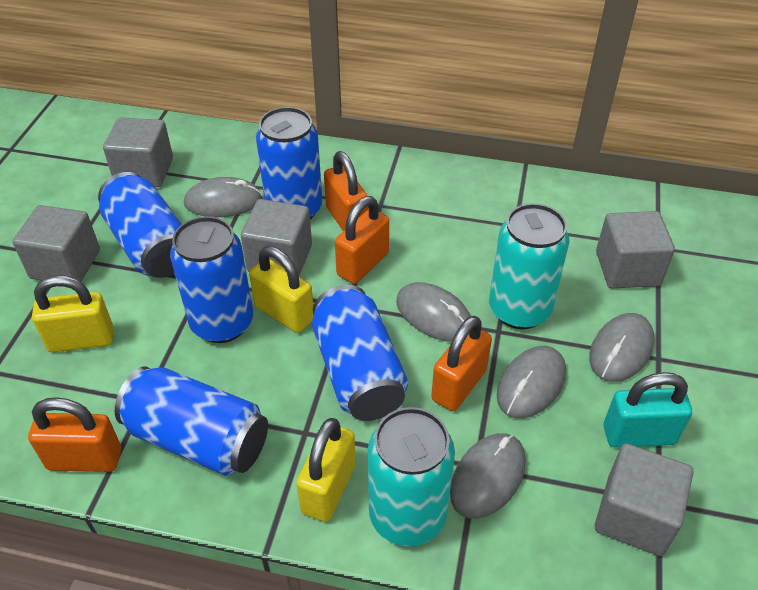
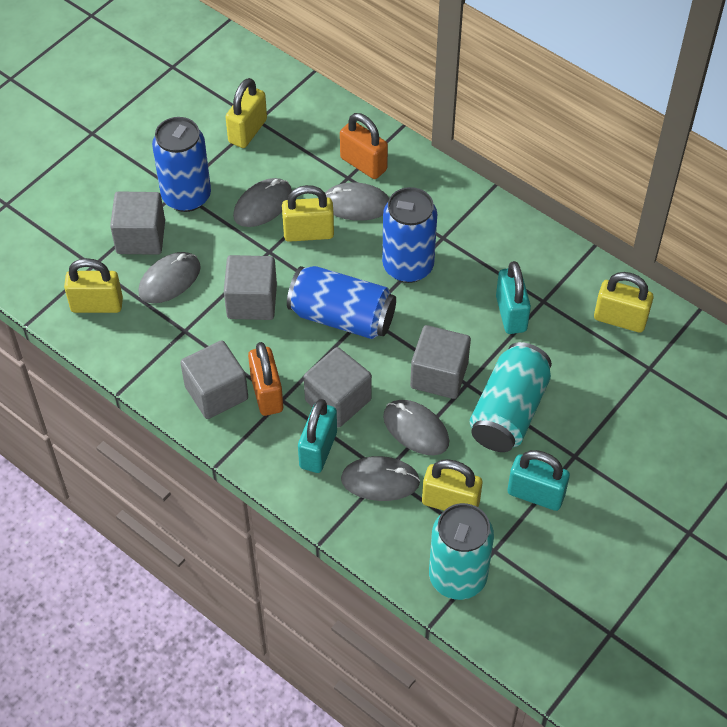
blue can: 5 -> 3
orange padlock: 4 -> 2
turquoise padlock: 1 -> 3
yellow padlock: 3 -> 5

